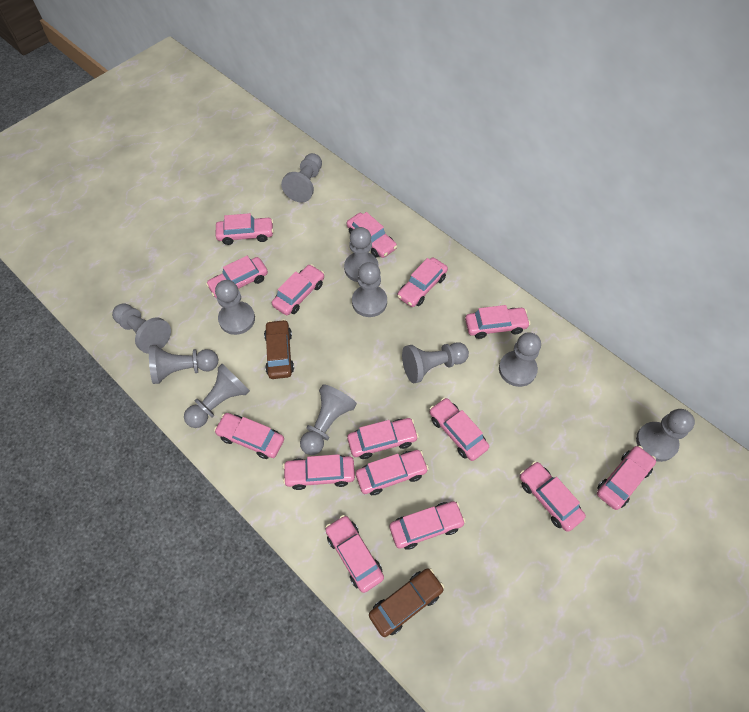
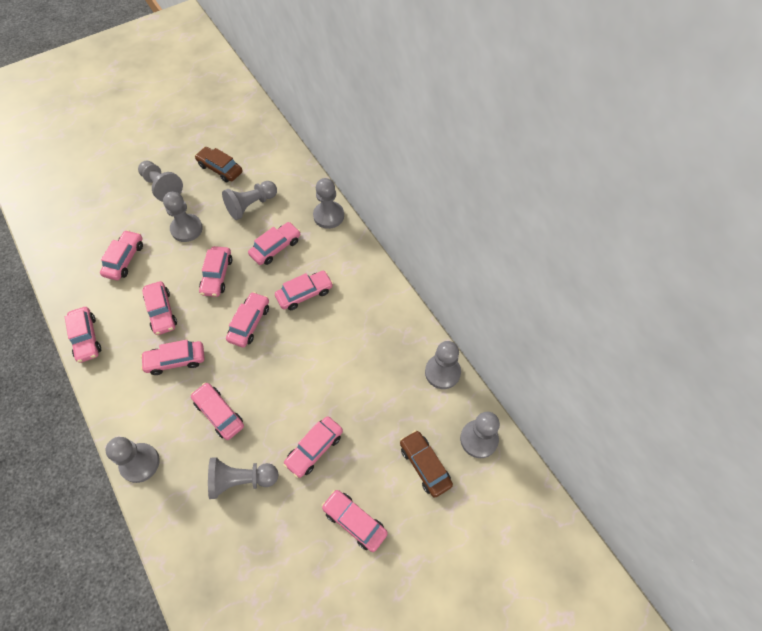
grey pawn: 11 -> 8
pink car: 15 -> 11

